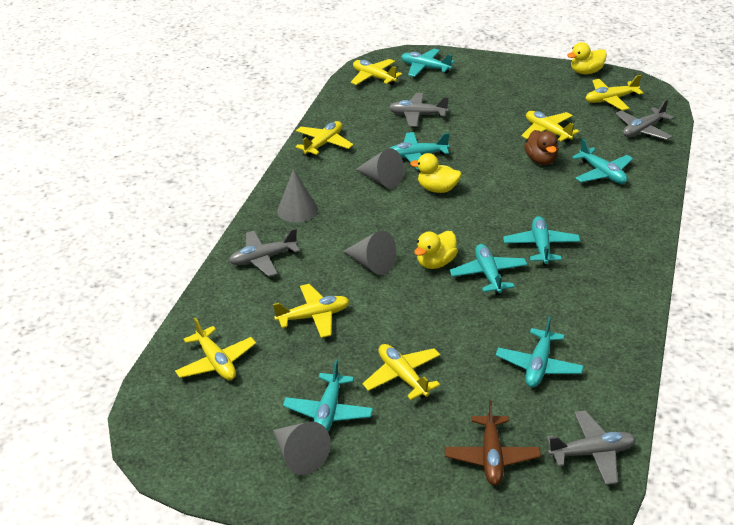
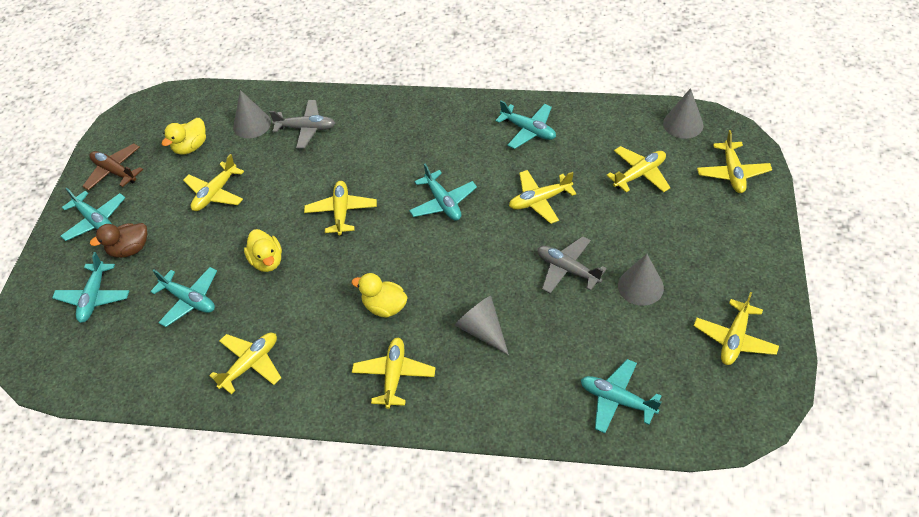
grey plane: 4 -> 2
turquoise plane: 7 -> 6
yellow plane: 7 -> 8

